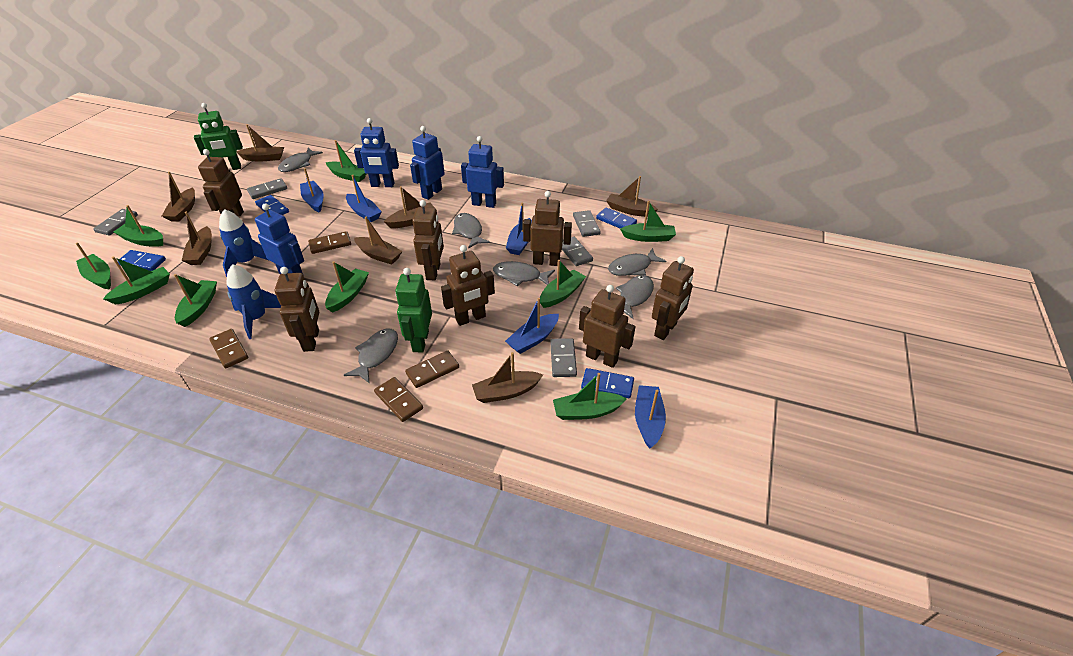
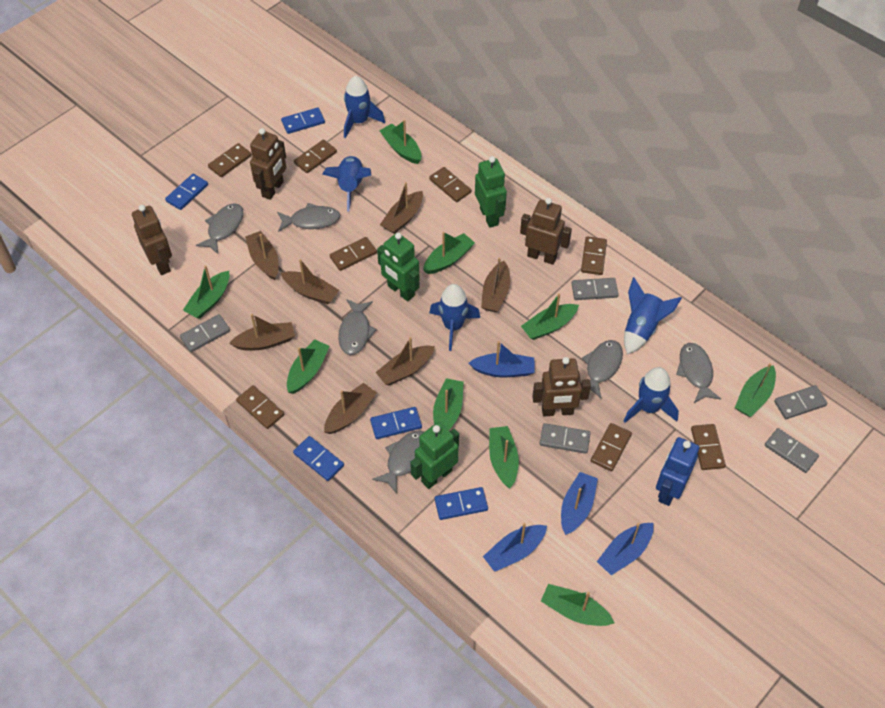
blue boat: 5 -> 4
blue domino: 4 -> 5
blue robot: 4 -> 1
blue rocket: 2 -> 5
brown domino: 4 -> 8
brown robot: 7 -> 4
green robot: 2 -> 3

